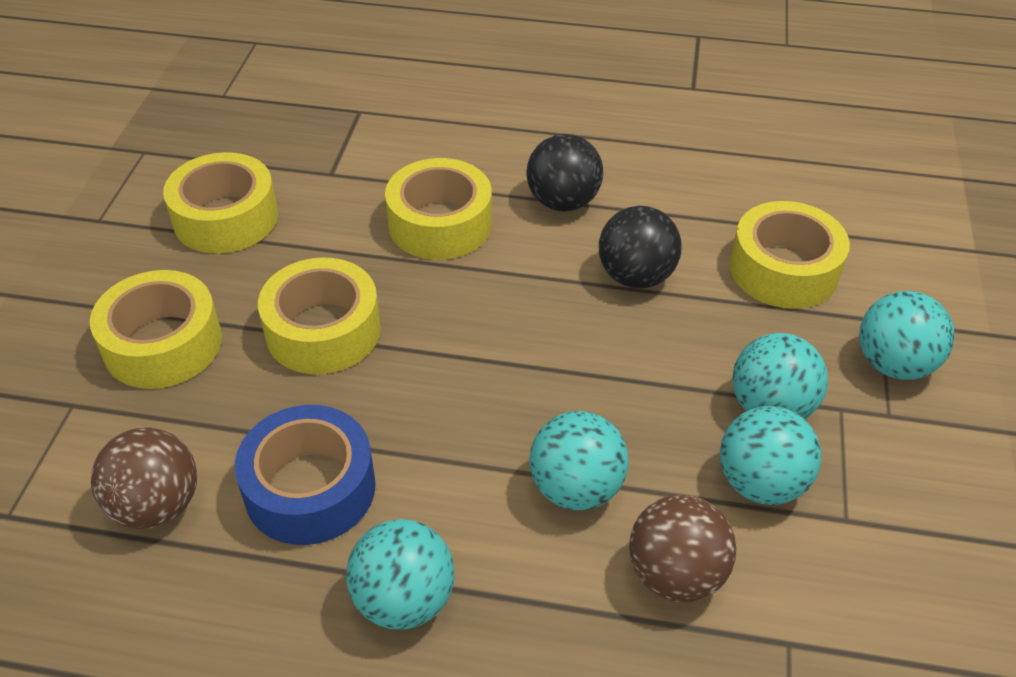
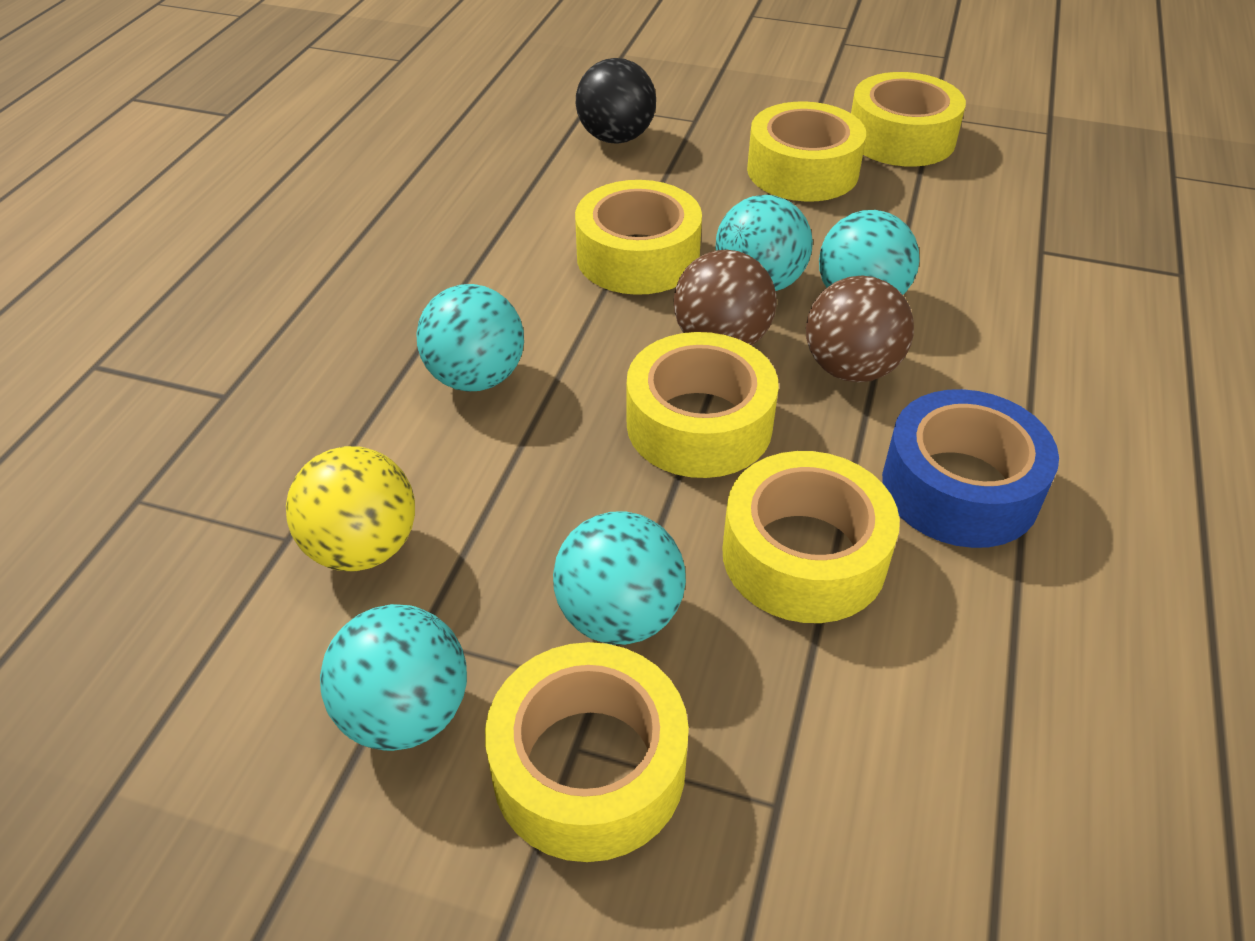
black ball: 2 -> 1
yellow ball: 0 -> 1
yellow tape: 5 -> 6

